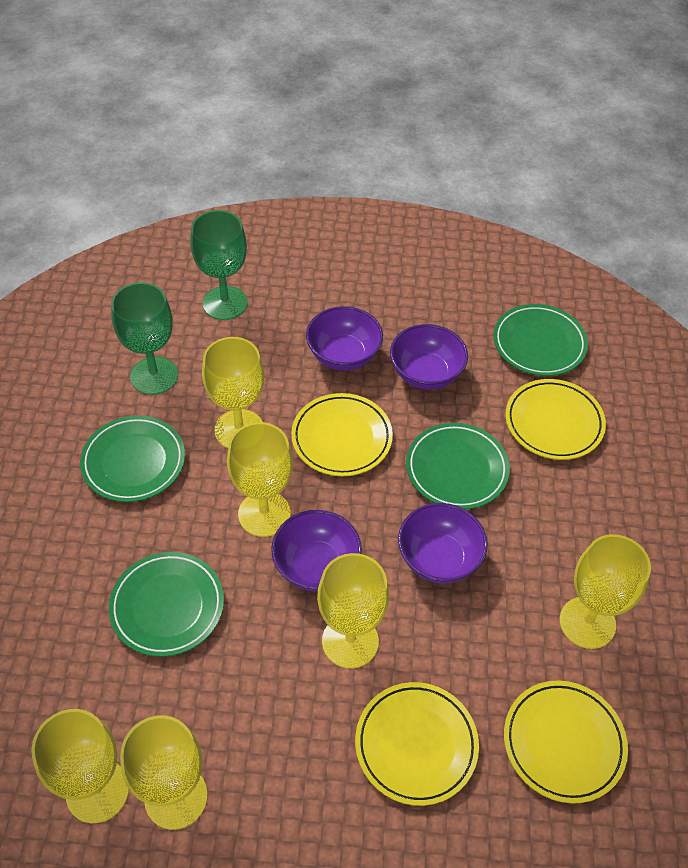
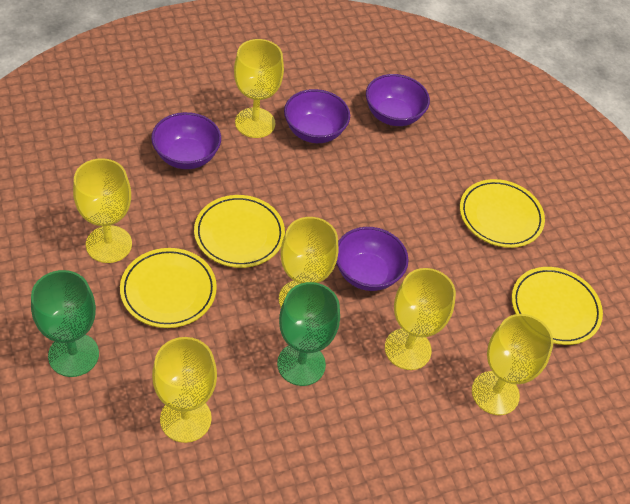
green plate: 4 -> 0

